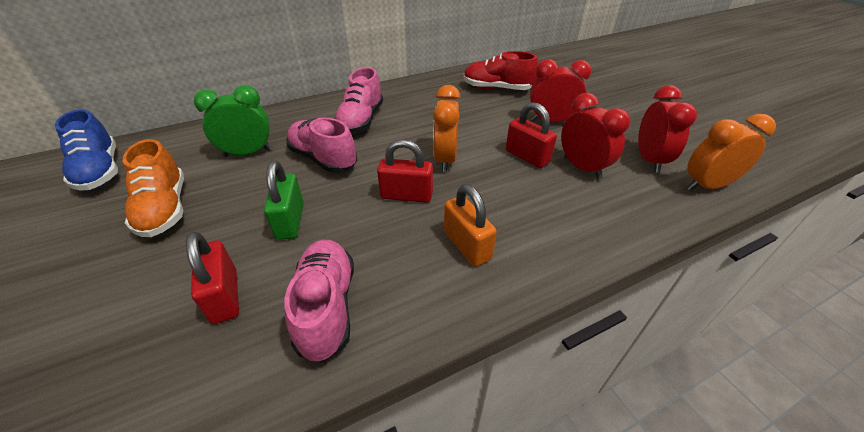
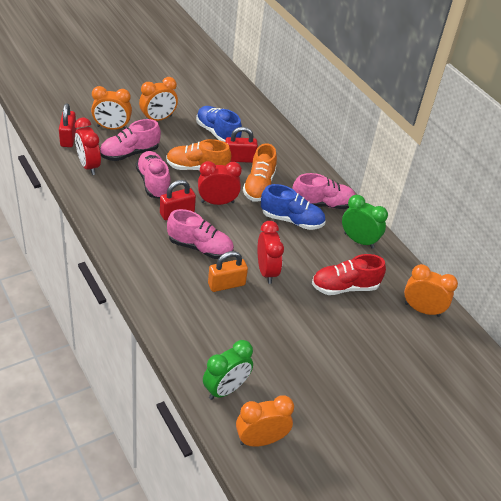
blue shoe: 1 -> 2
green clock: 1 -> 2
green padlock: 1 -> 0
orange clock: 2 -> 4
orange shoe: 1 -> 2
pink shoe: 3 -> 4

